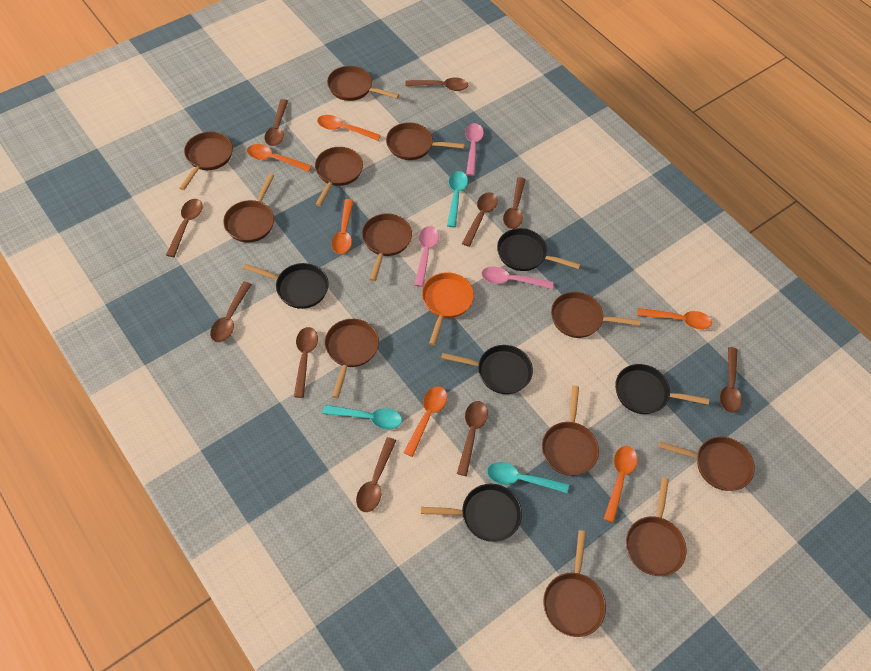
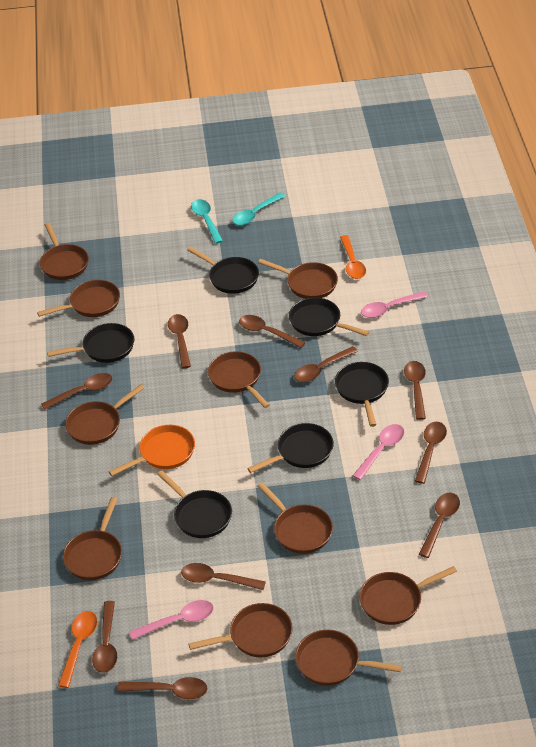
black pan: 5 -> 6
brown pan: 12 -> 10
orange spoon: 6 -> 2
turquoise spoon: 3 -> 2

